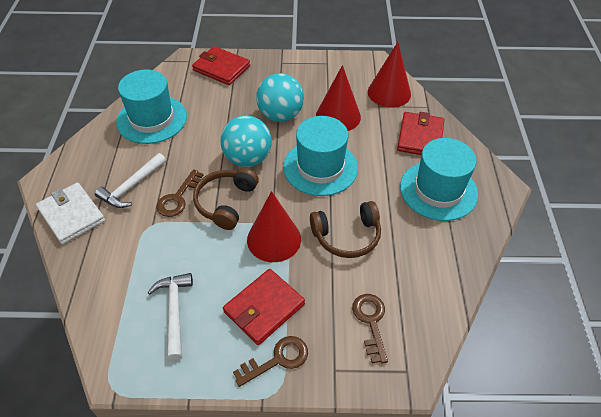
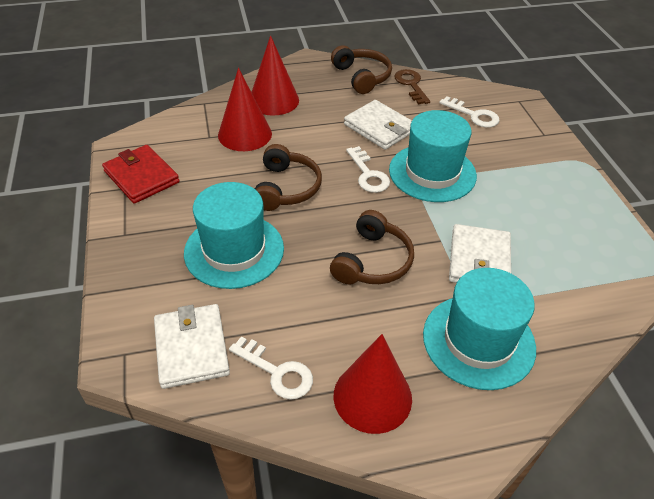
brown headphones: 2 -> 3
brown key: 3 -> 1
red wallet: 3 -> 1
turquoise ball: 2 -> 0
white hammer: 2 -> 0
white key: 0 -> 3
white wallet: 1 -> 3

